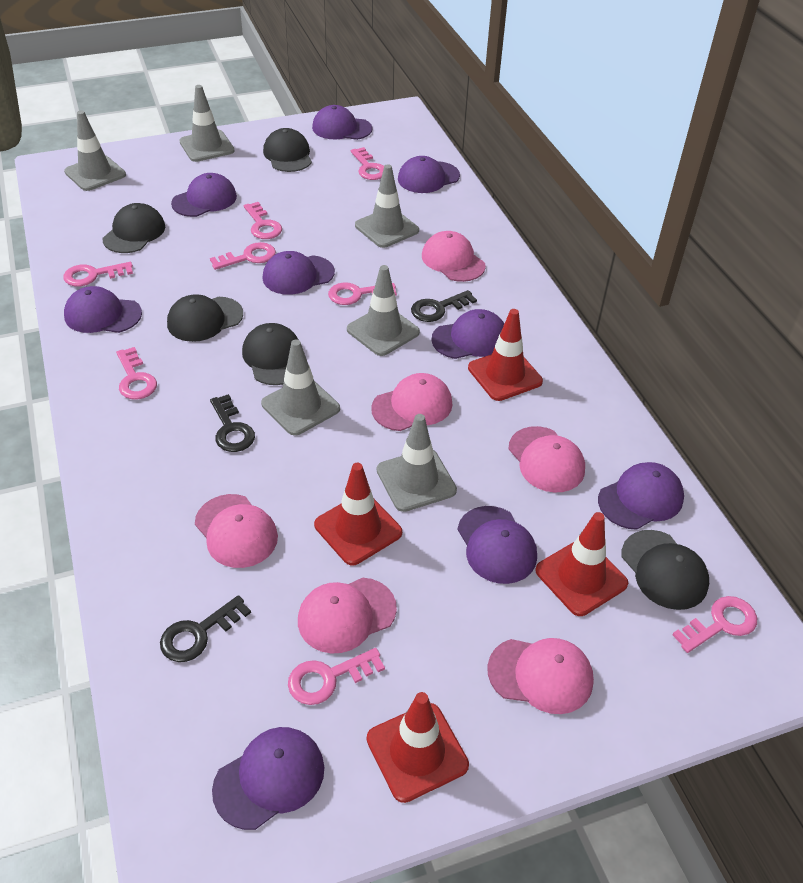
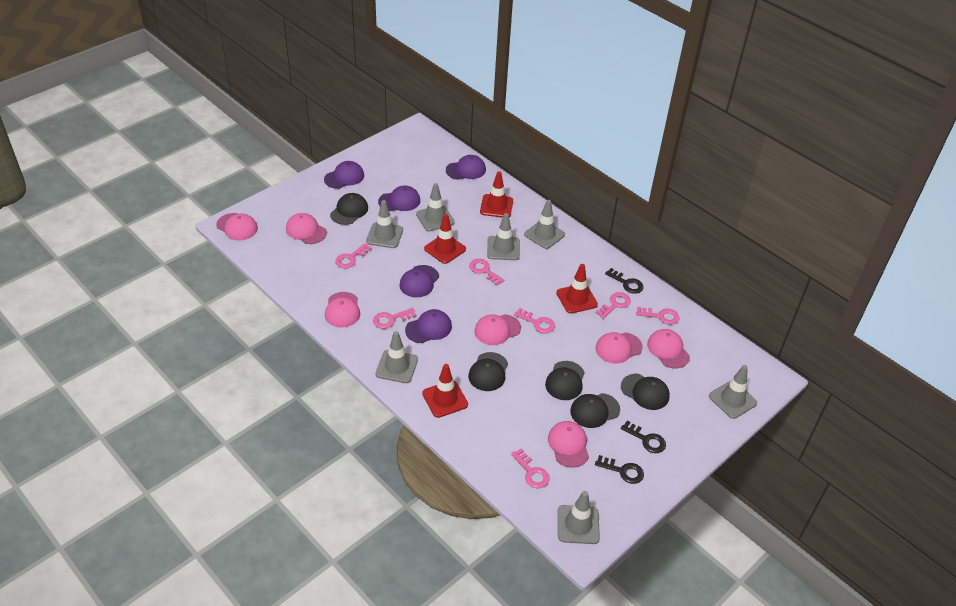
grey traffic cone: 6 -> 7
pink cap: 6 -> 7
pink key: 8 -> 7
purple cap: 9 -> 5

